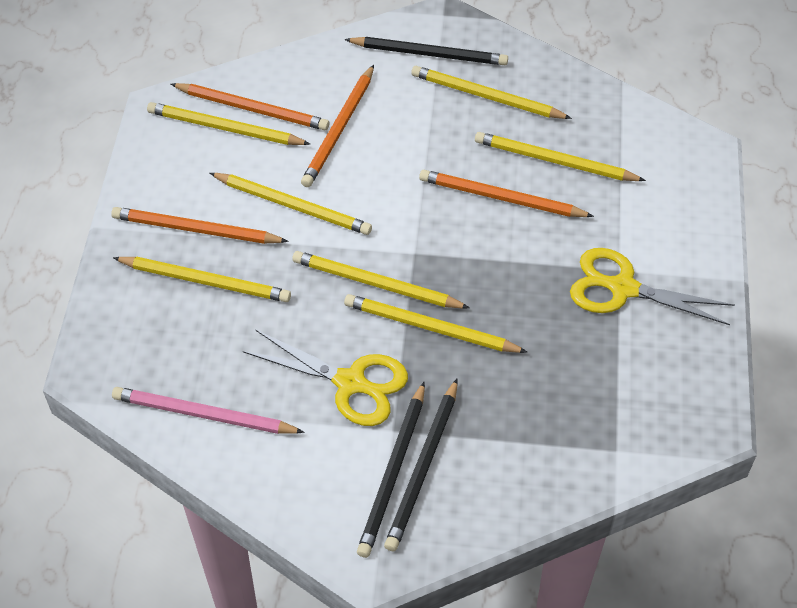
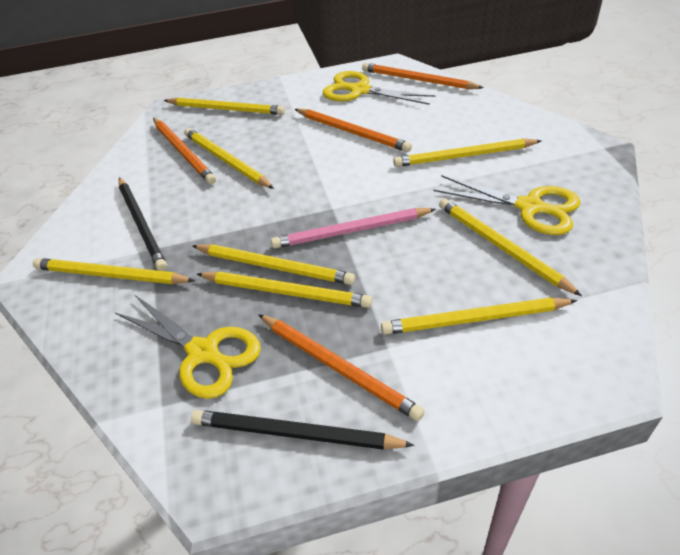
black pencil: 3 -> 2
yellow pencil: 7 -> 8
yellow scissors: 2 -> 3

